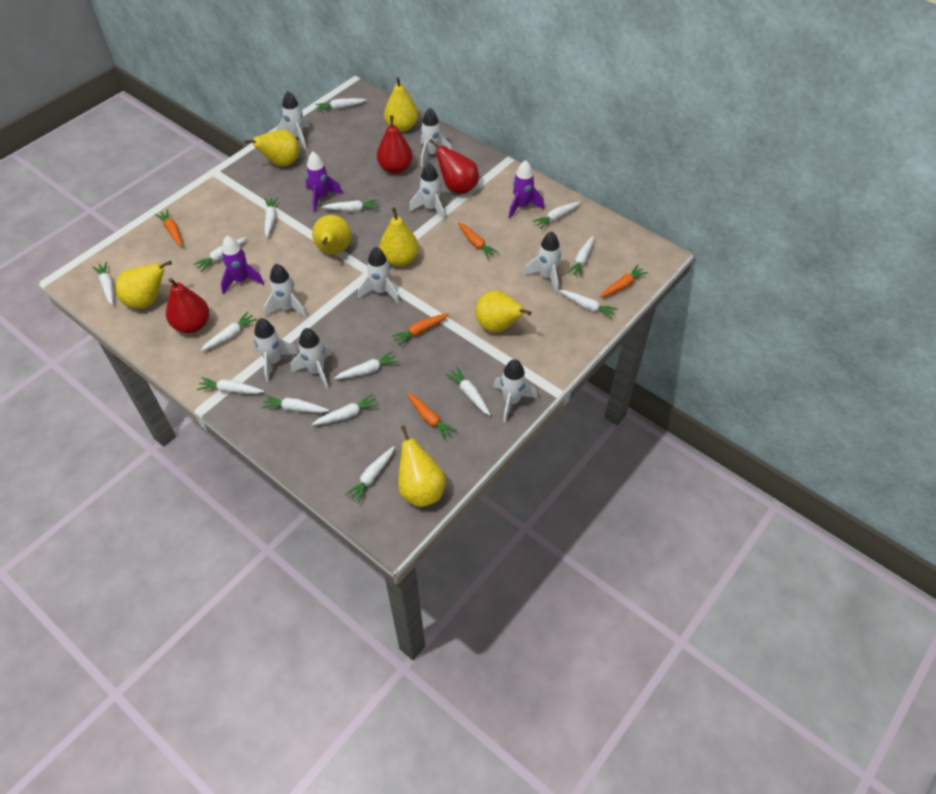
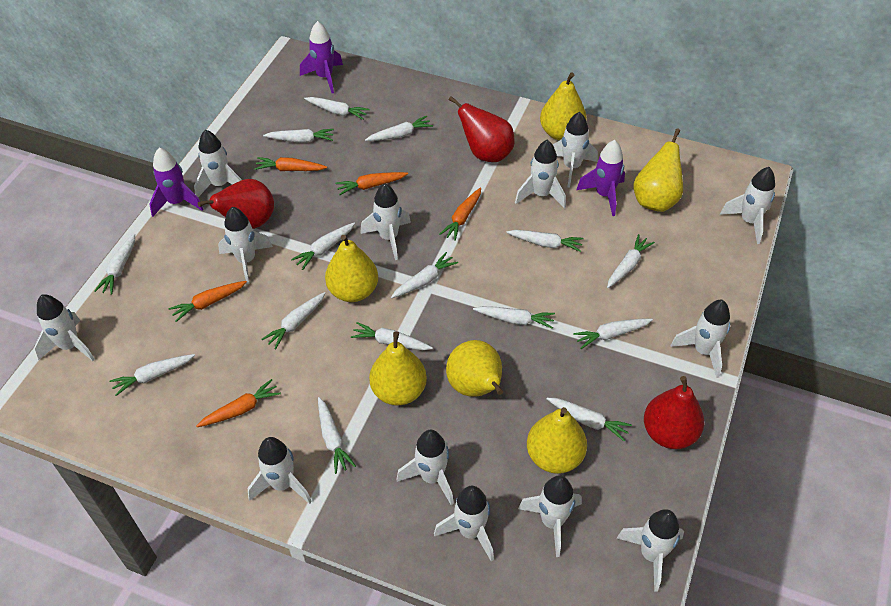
white rocket: 9 -> 13
yellow pear: 7 -> 6

